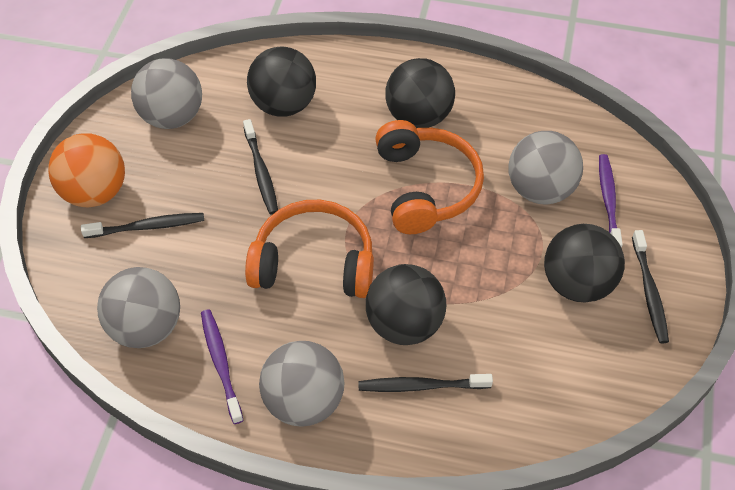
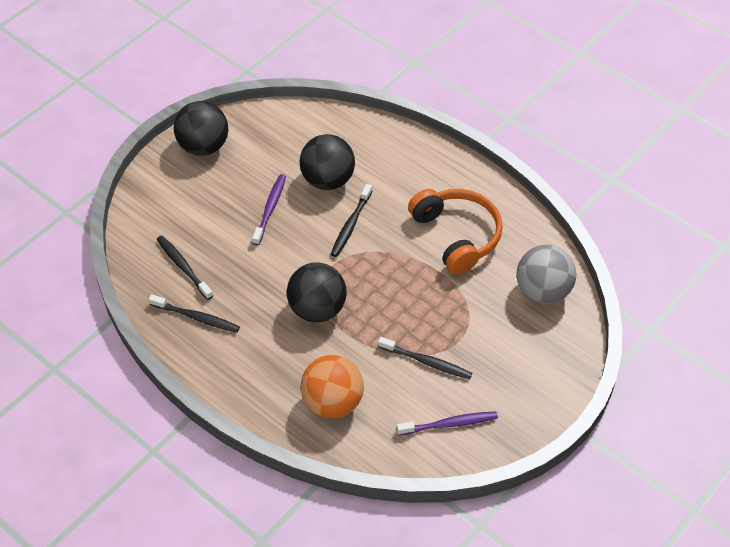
black ball: 4 -> 3
grey ball: 4 -> 1
orange headphones: 2 -> 1

